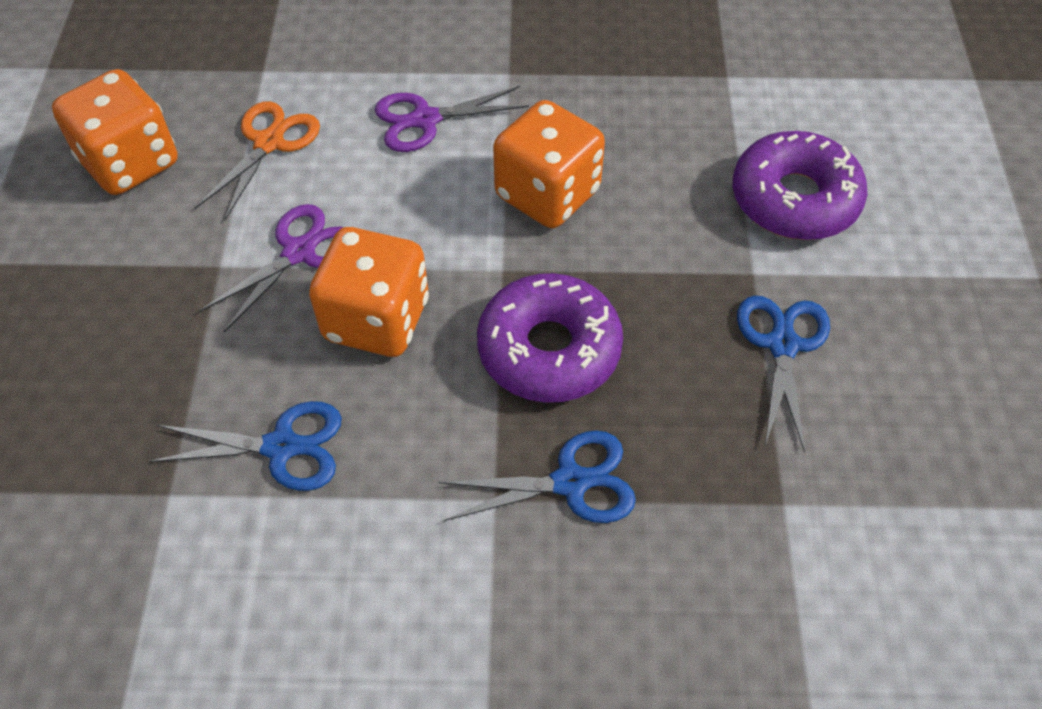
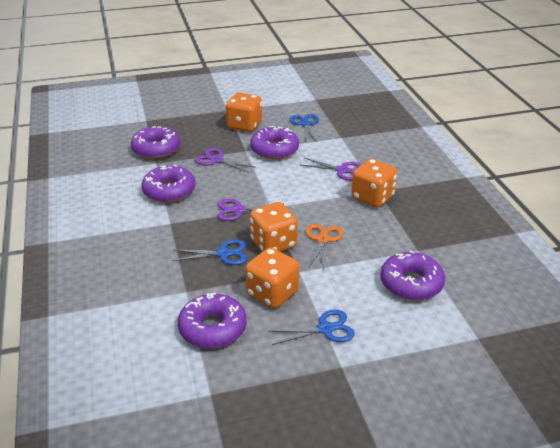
orange dice: 3 -> 4
purple donut: 2 -> 5
purple scissors: 2 -> 3

